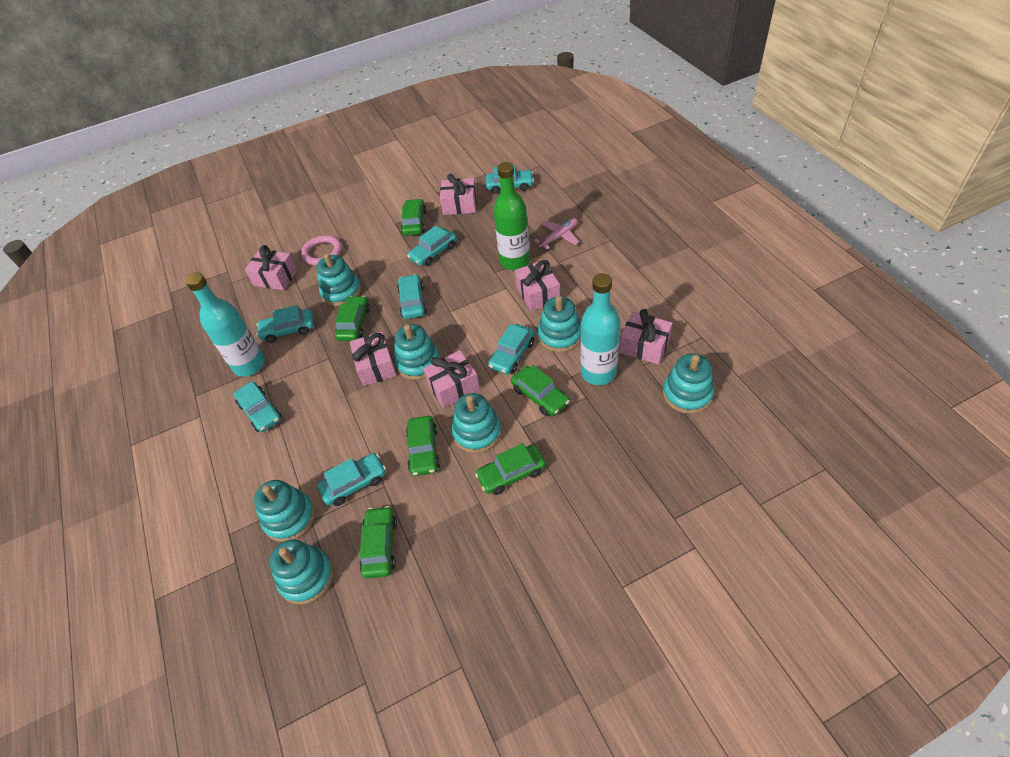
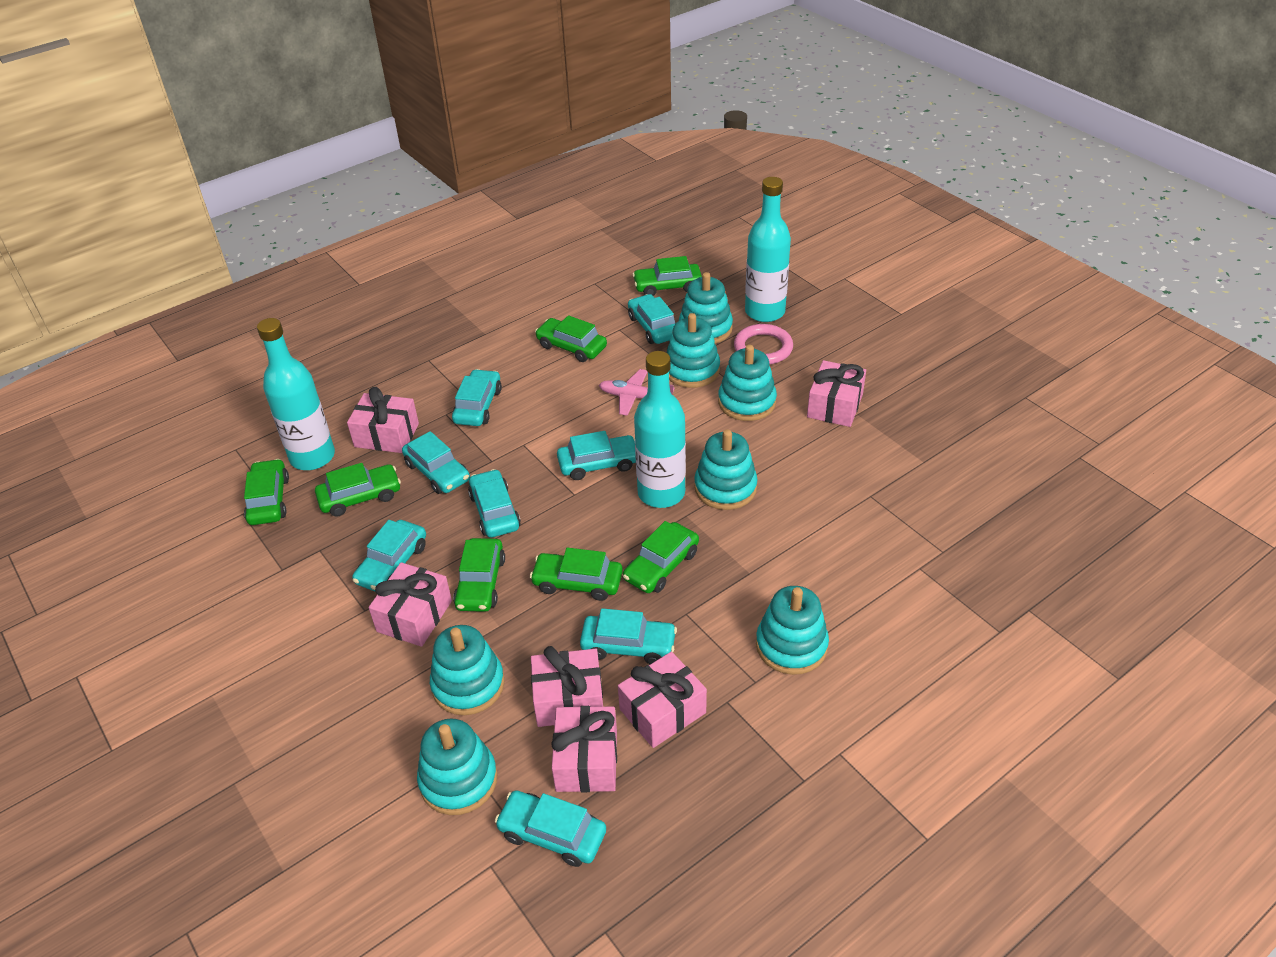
green bottle: 1 -> 0
green car: 6 -> 7
turquoise bottle: 2 -> 3
turquoise car: 7 -> 8

